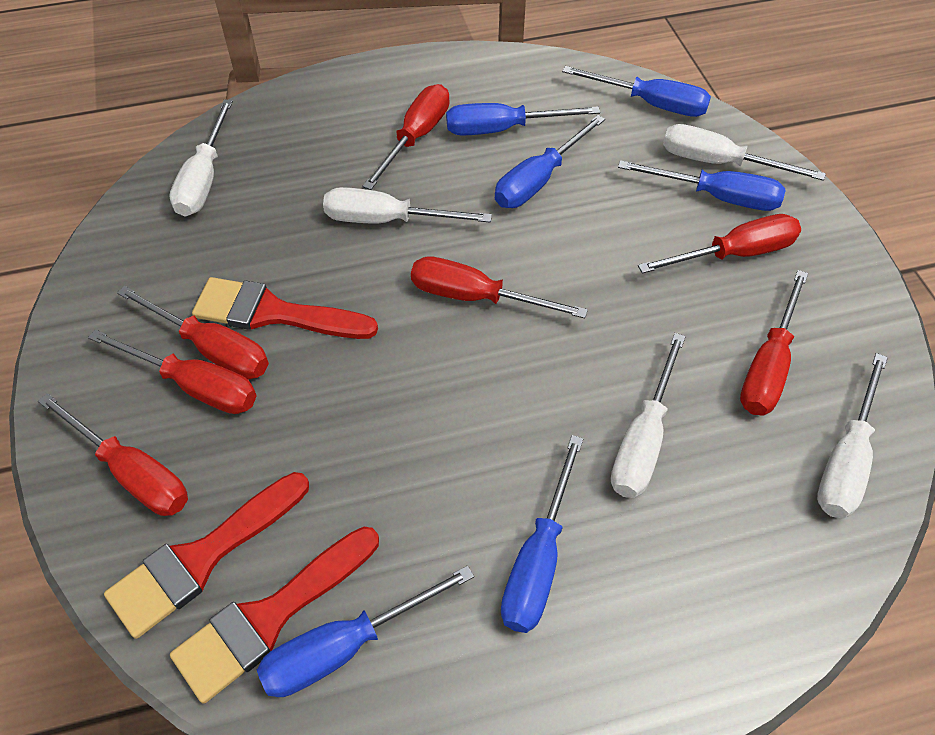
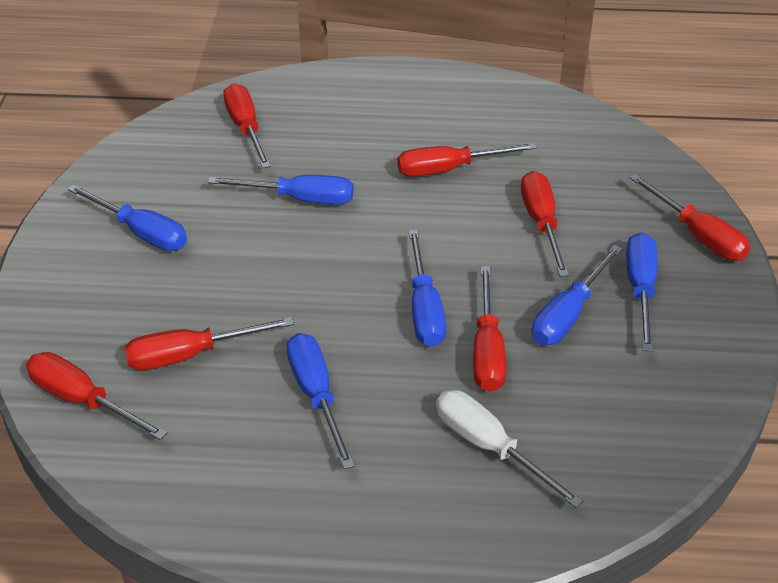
red brush: 3 -> 0
white screwdriver: 5 -> 1

